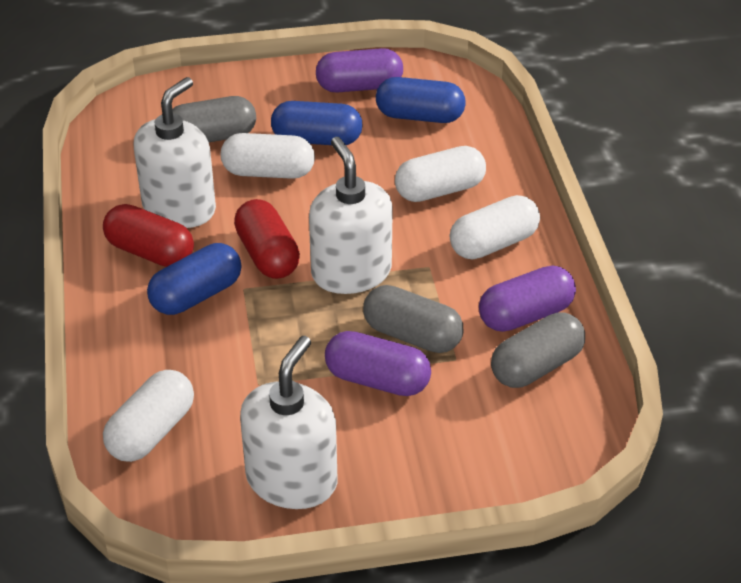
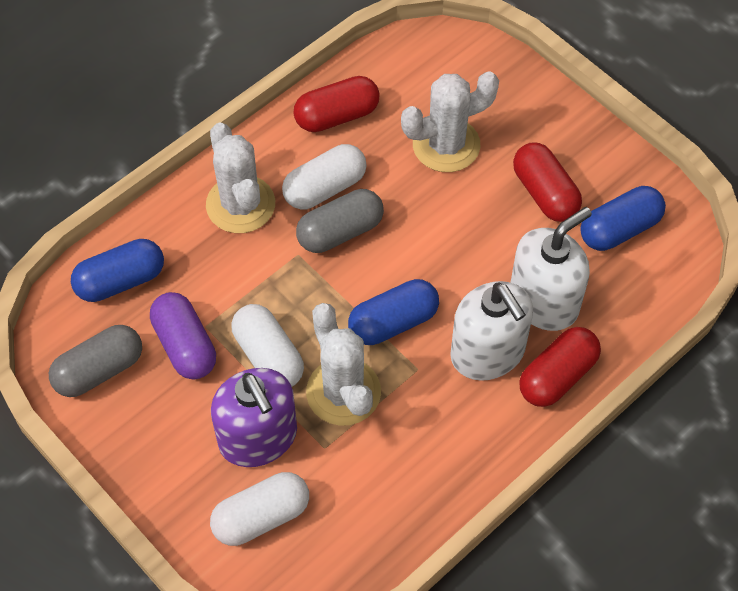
grey capsule: 3 -> 2
purple capsule: 3 -> 1
purple soap dispenser: 0 -> 1
red capsule: 2 -> 3
white cactus: 0 -> 3
white capsule: 4 -> 3
white soap dispenser: 3 -> 2

